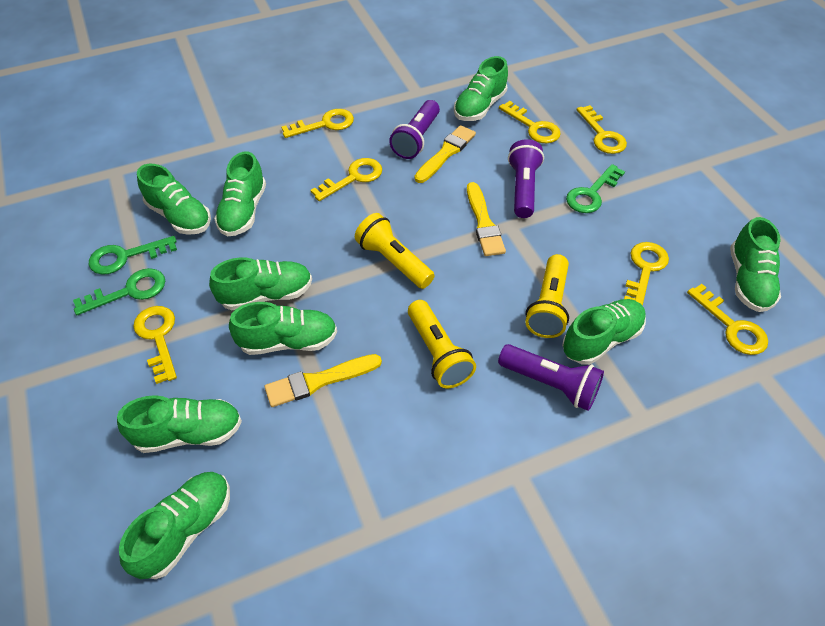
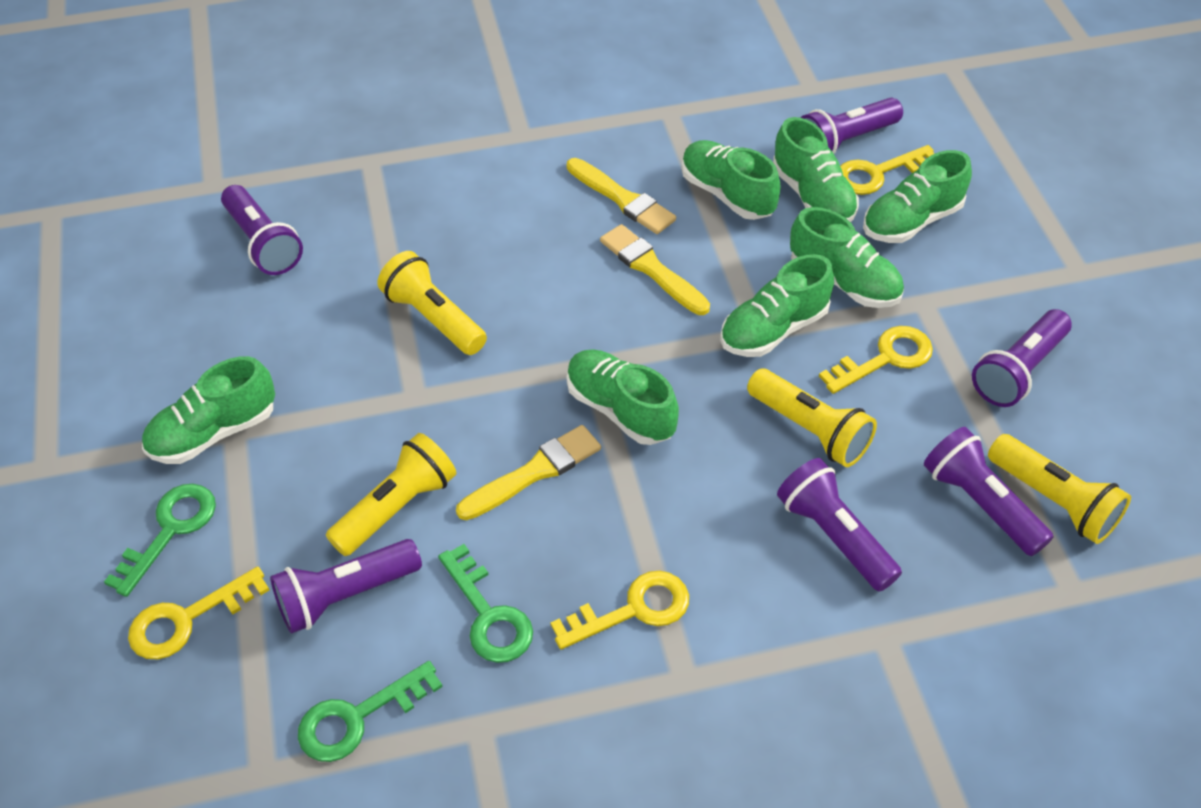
green shoe: 9 -> 7
purple flashlight: 3 -> 6
yellow flashlight: 3 -> 4
yellow key: 7 -> 4

